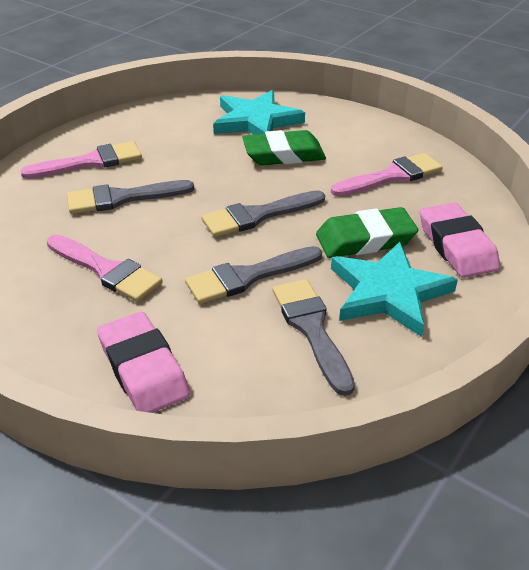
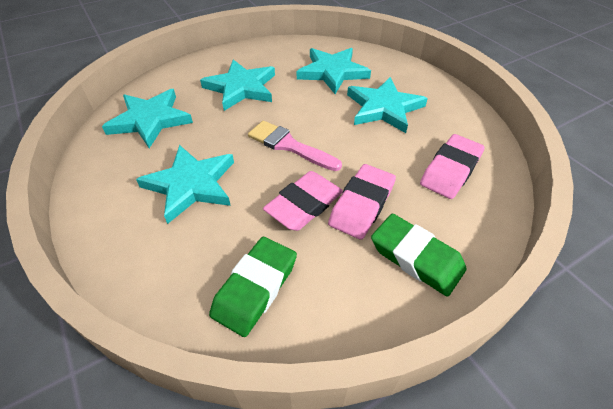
grey brush: 4 -> 0
pink brush: 3 -> 1
pink eraser: 2 -> 3
turquoise star: 2 -> 5

